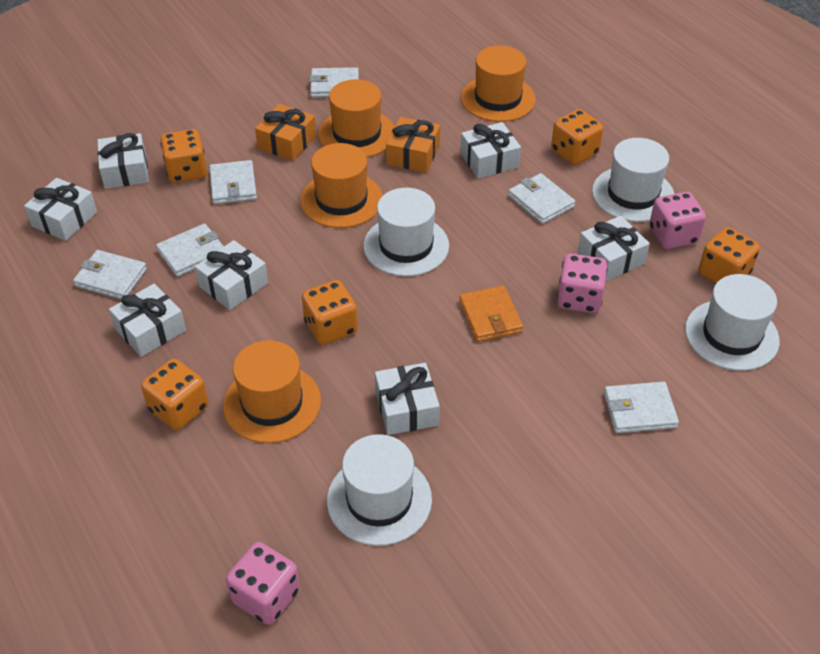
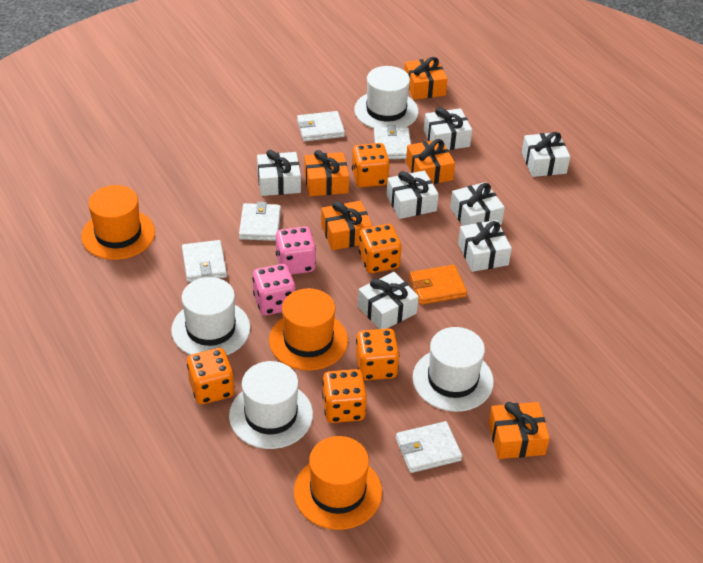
orange gift: 2 -> 5
orange hat: 4 -> 3
pink dice: 3 -> 2
white wallet: 6 -> 5

